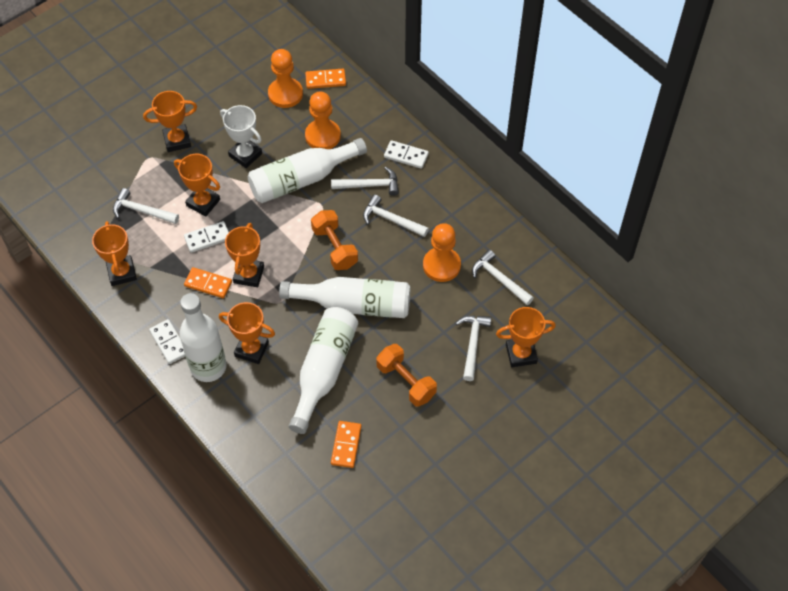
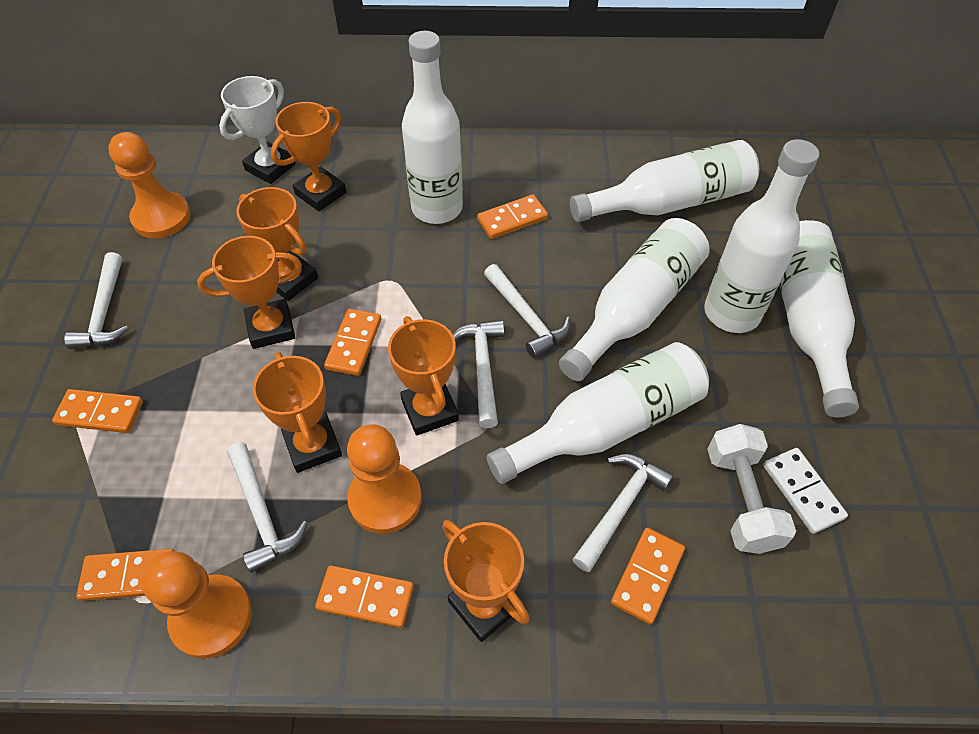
orange domino: 3 -> 6
orange dumbbell: 2 -> 0
white bottle: 4 -> 6
white domino: 3 -> 1
white dumbbell: 0 -> 1

